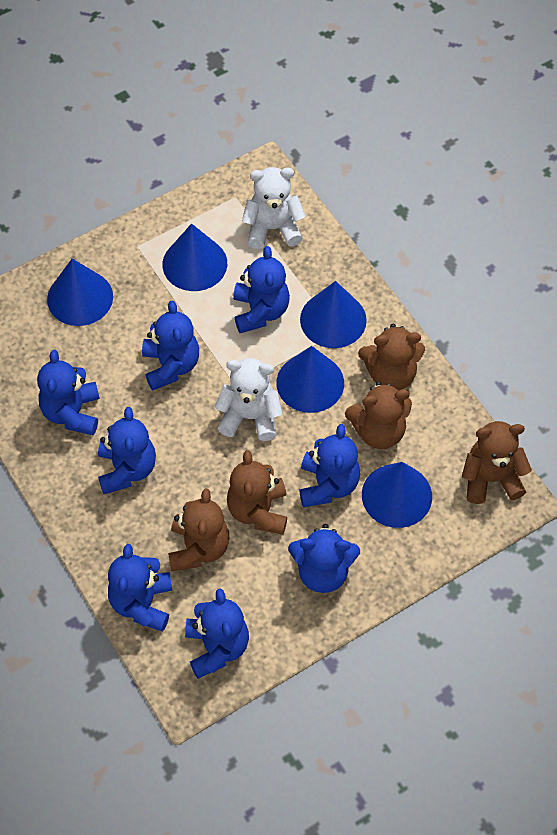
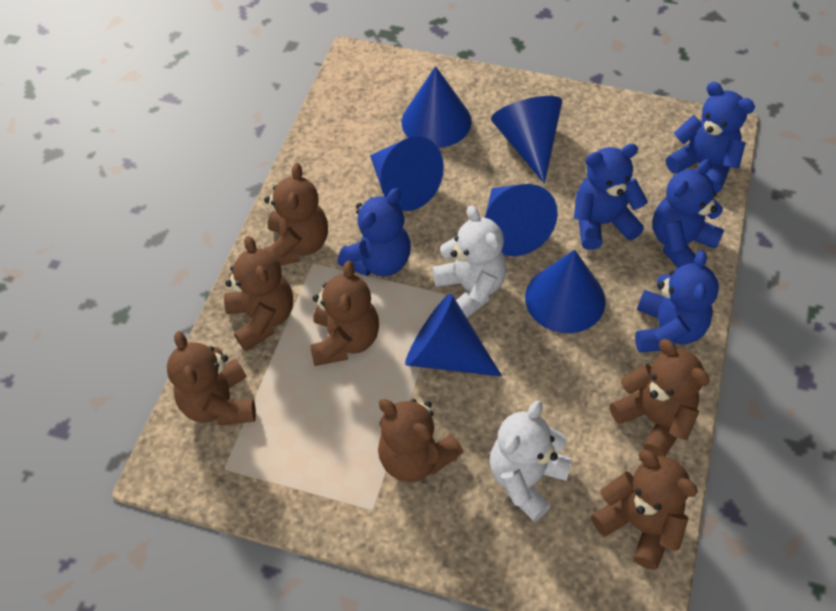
blue cone: 5 -> 6
blue teddy bear: 8 -> 5
brown teddy bear: 5 -> 7

